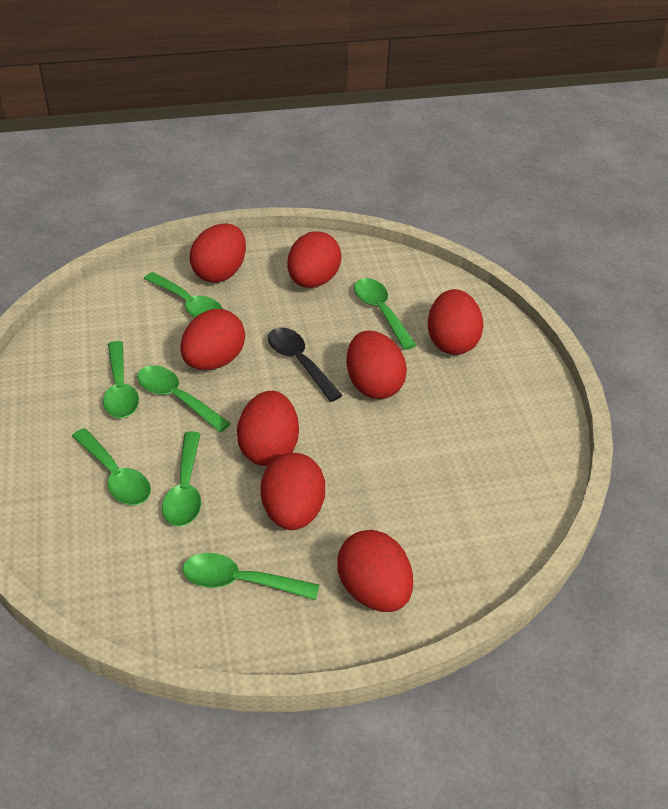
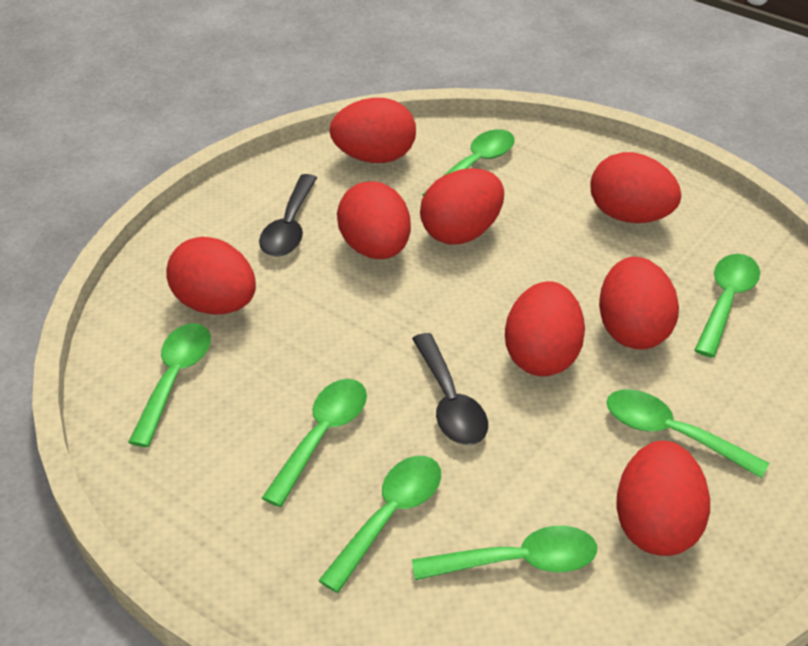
black spoon: 1 -> 2

